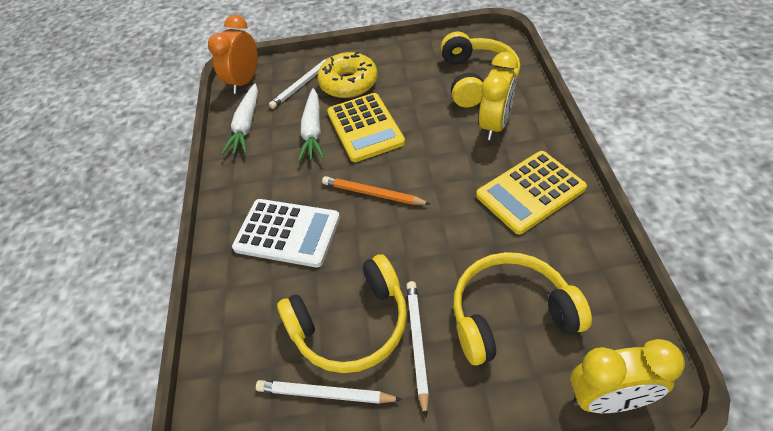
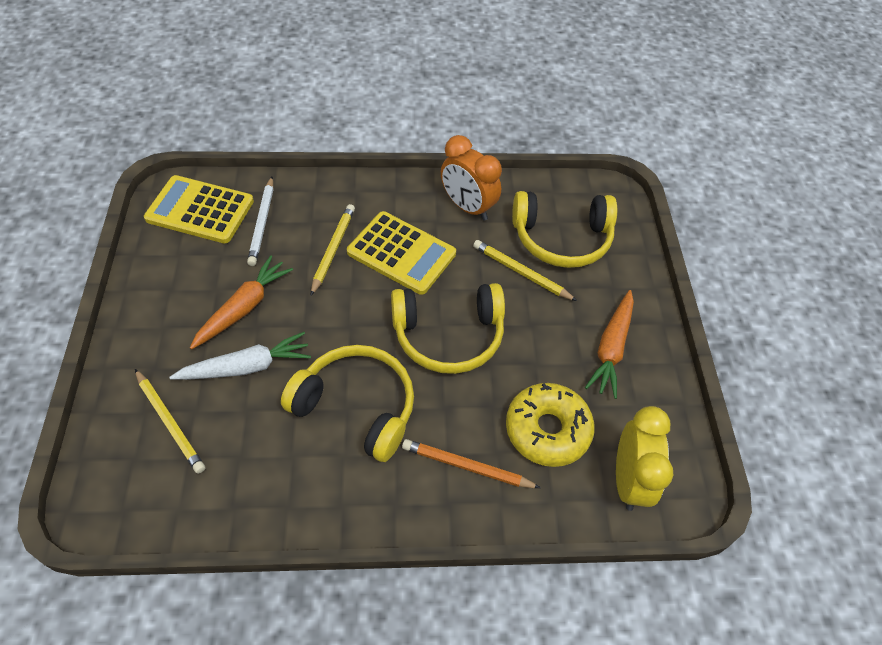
orange carrot: 0 -> 2
white calculator: 1 -> 0
white carrot: 2 -> 1
white pencil: 3 -> 1
yellow clock: 2 -> 1
yellow pencil: 0 -> 3

